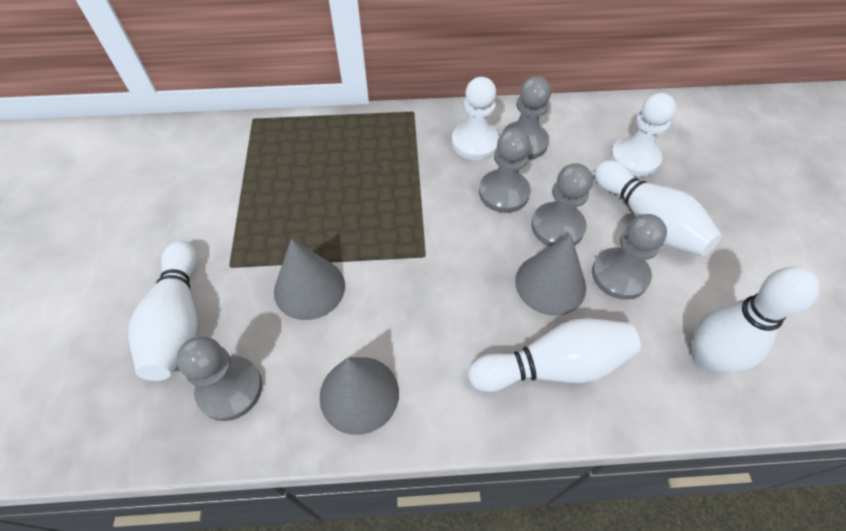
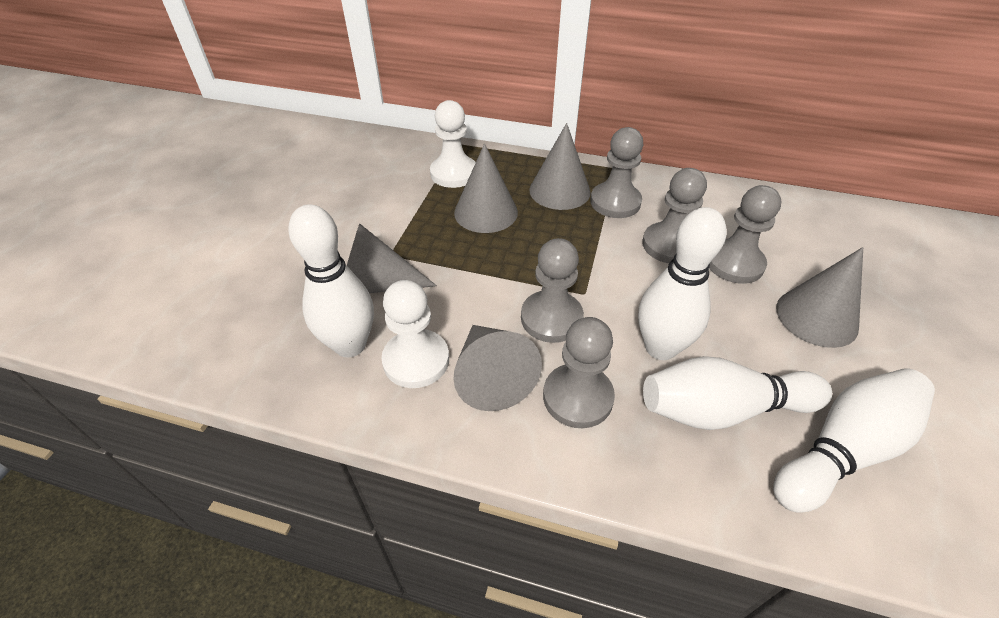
grey cone: 3 -> 5

